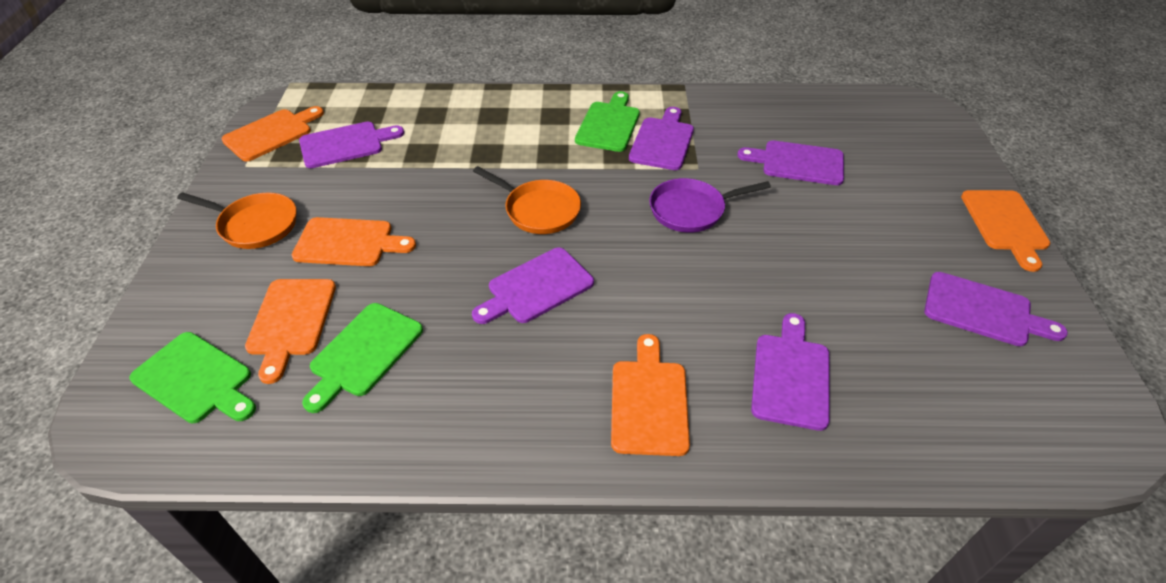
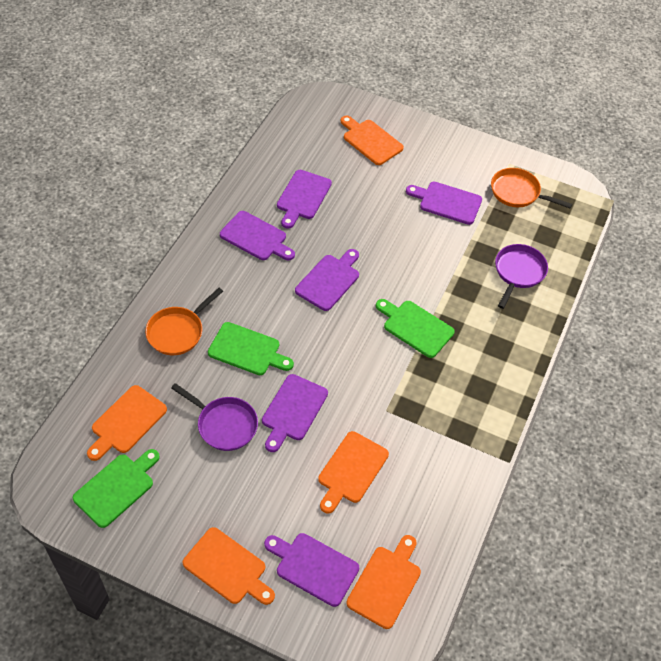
purple pan: 1 -> 2

